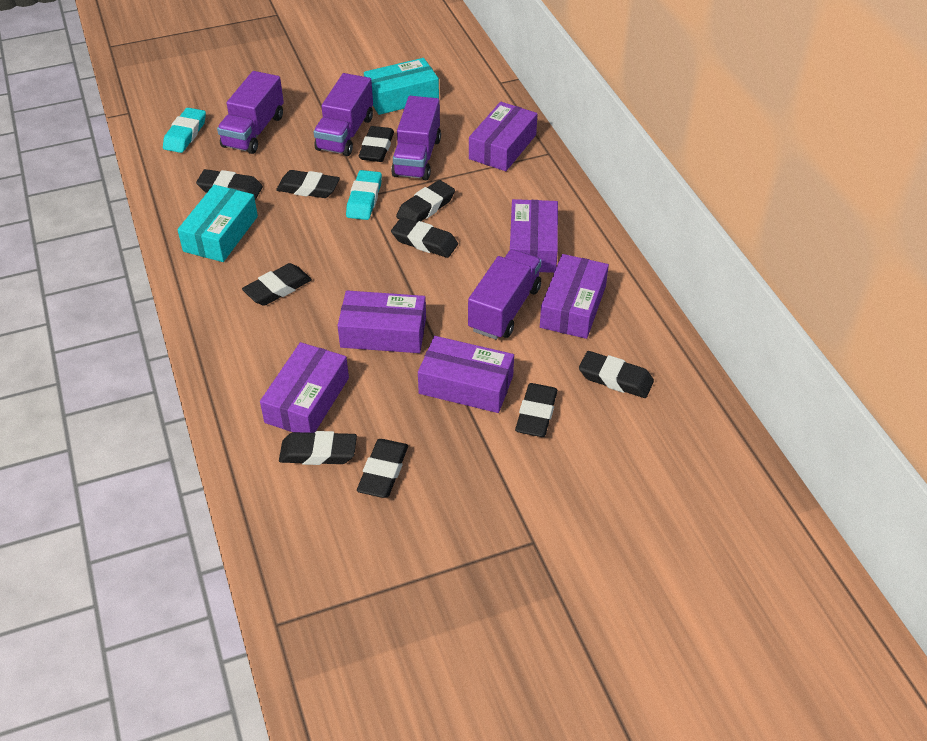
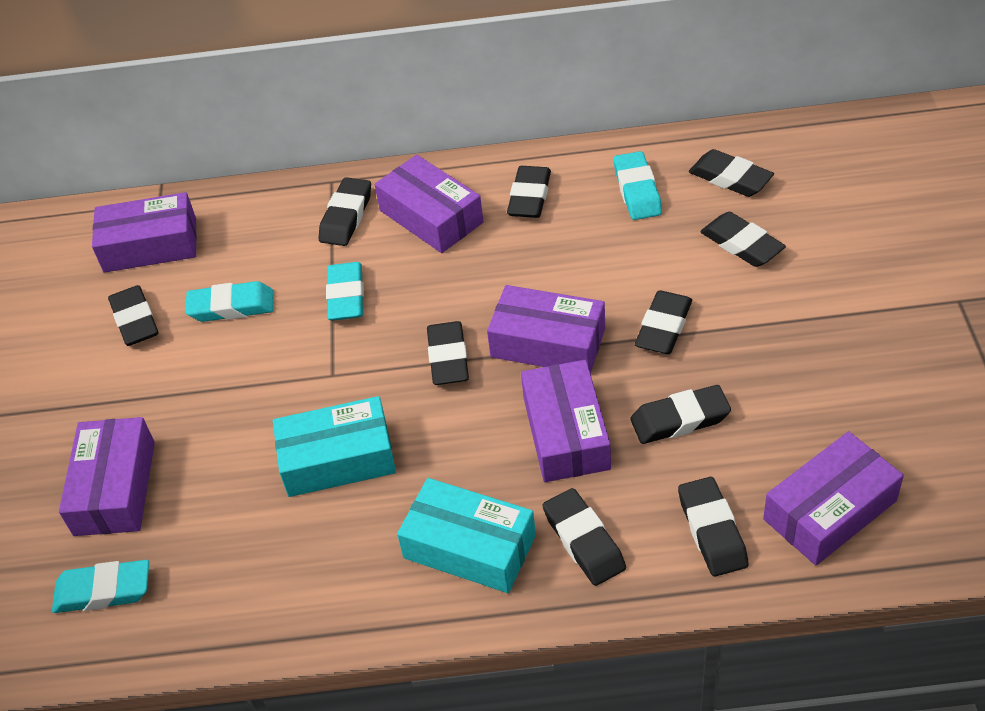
purple truck: 4 -> 0
turquoise eraser: 2 -> 4

